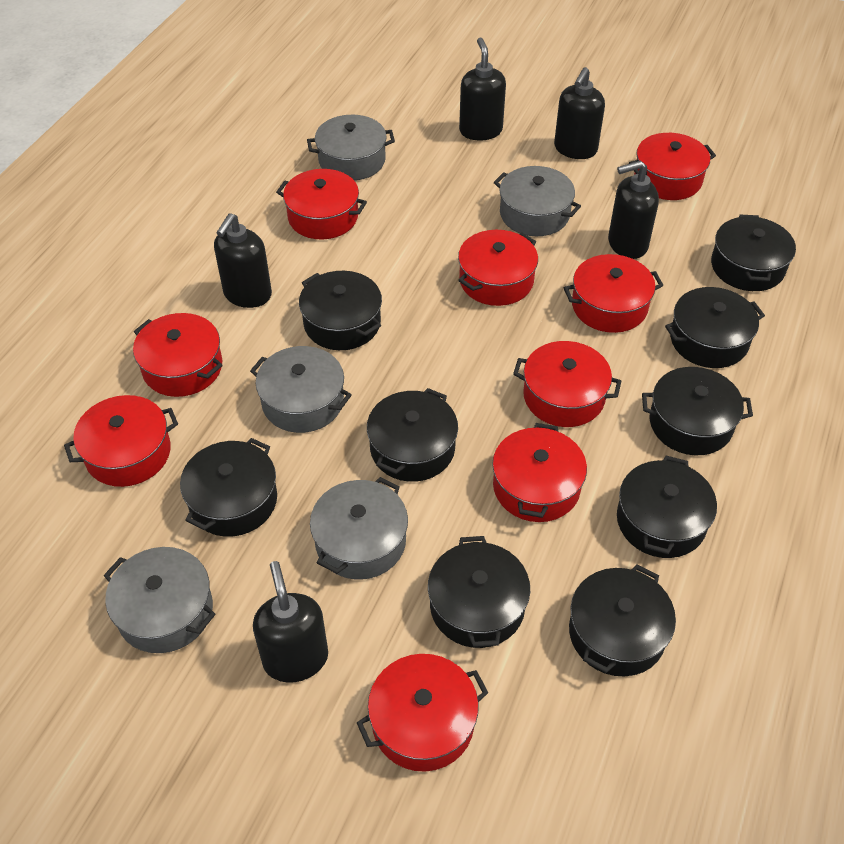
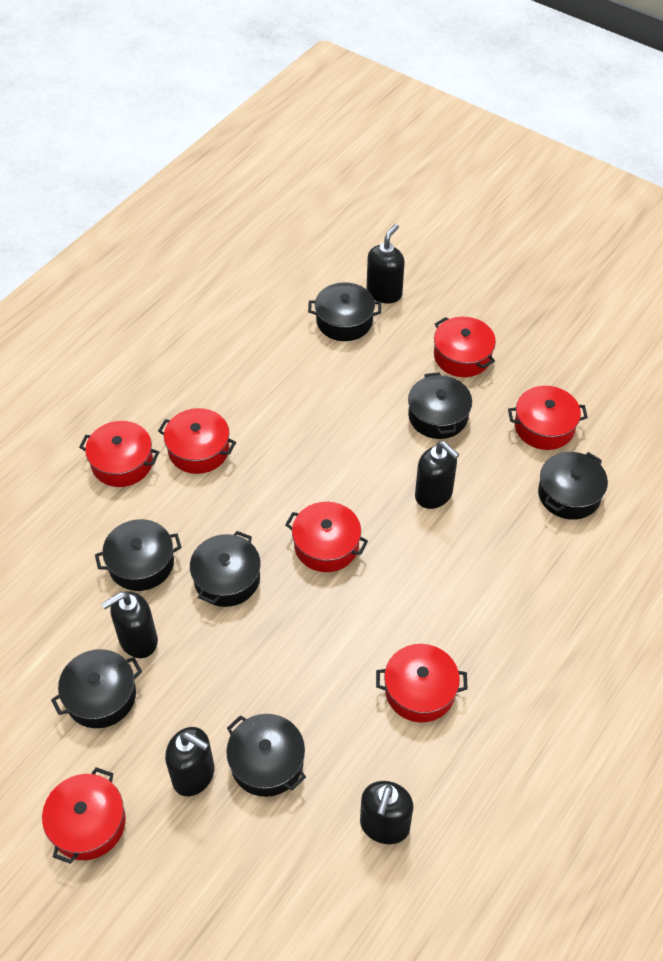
black pot: 9 -> 7
grey pot: 5 -> 0
red pot: 9 -> 7

